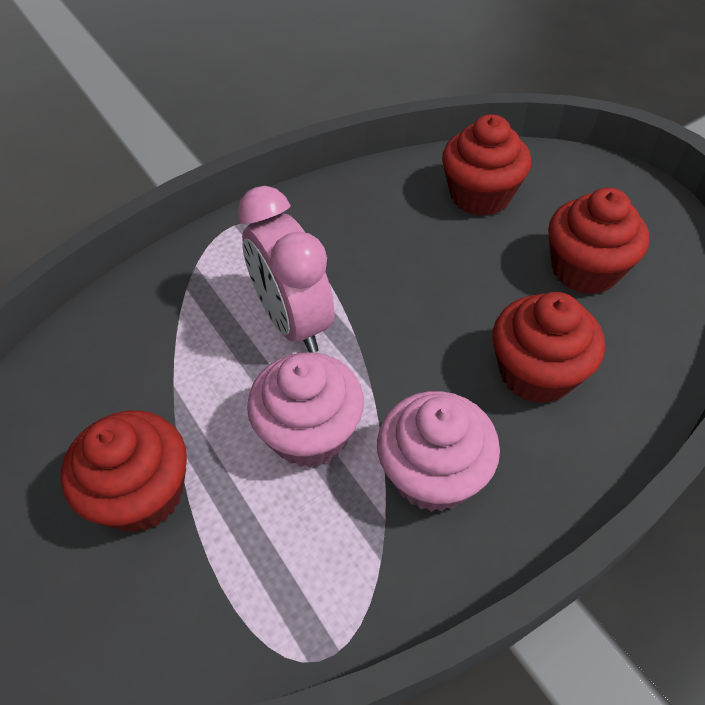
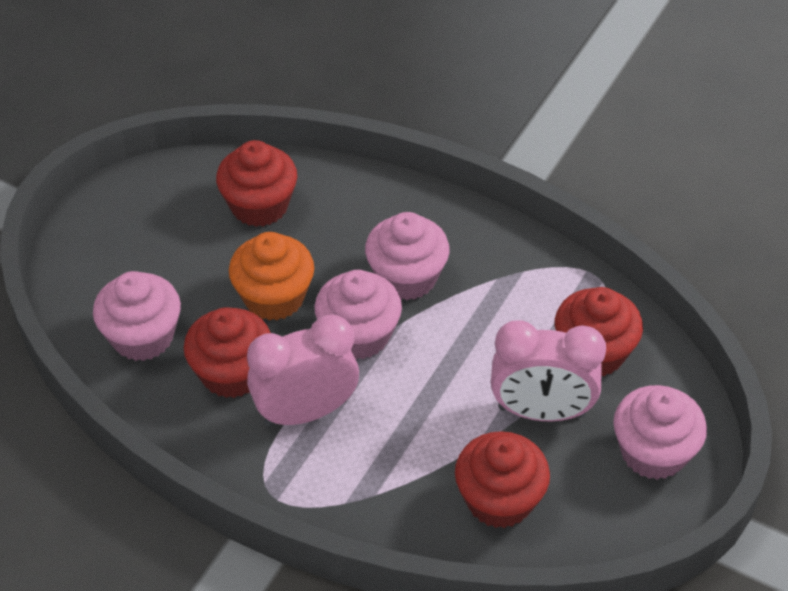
orange cupcake: 0 -> 1
pink clock: 1 -> 2
pink cupcake: 2 -> 4

